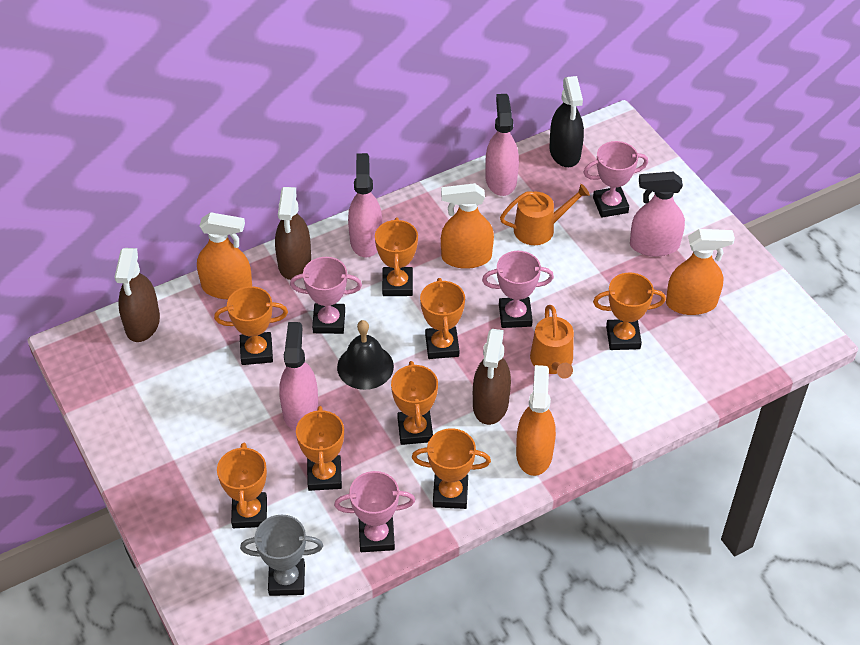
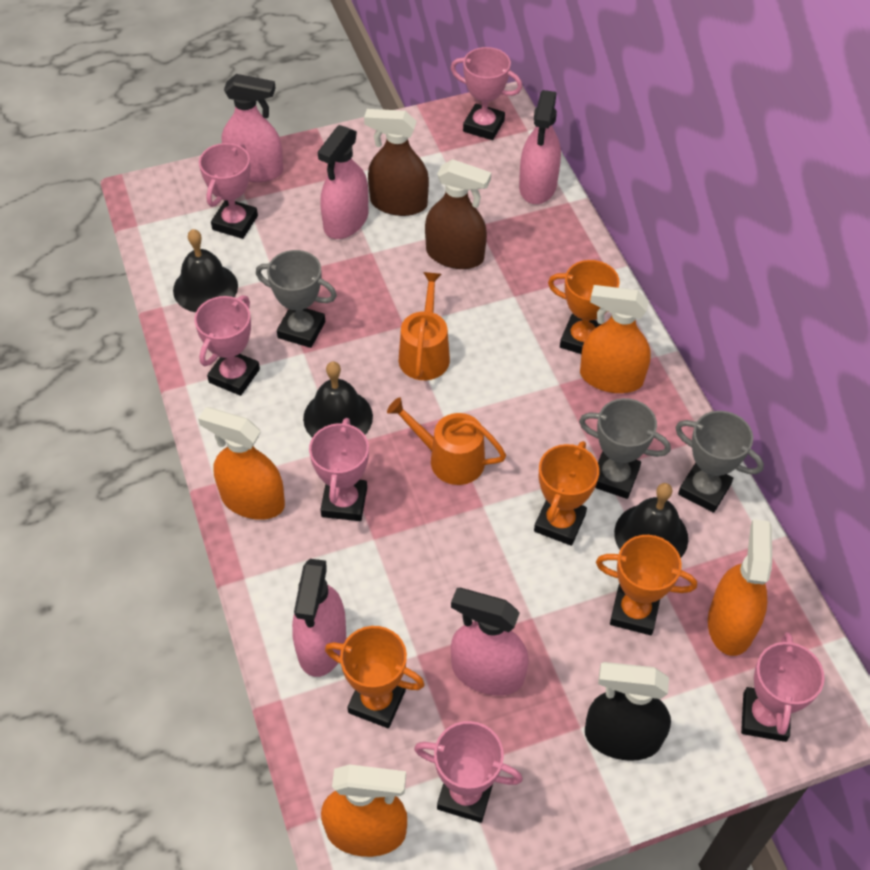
black bell: 1 -> 3
brown spray bottle: 3 -> 2
grey trophy: 1 -> 3
orange trophy: 8 -> 4
pink spray bottle: 4 -> 5
pink trophy: 4 -> 6

